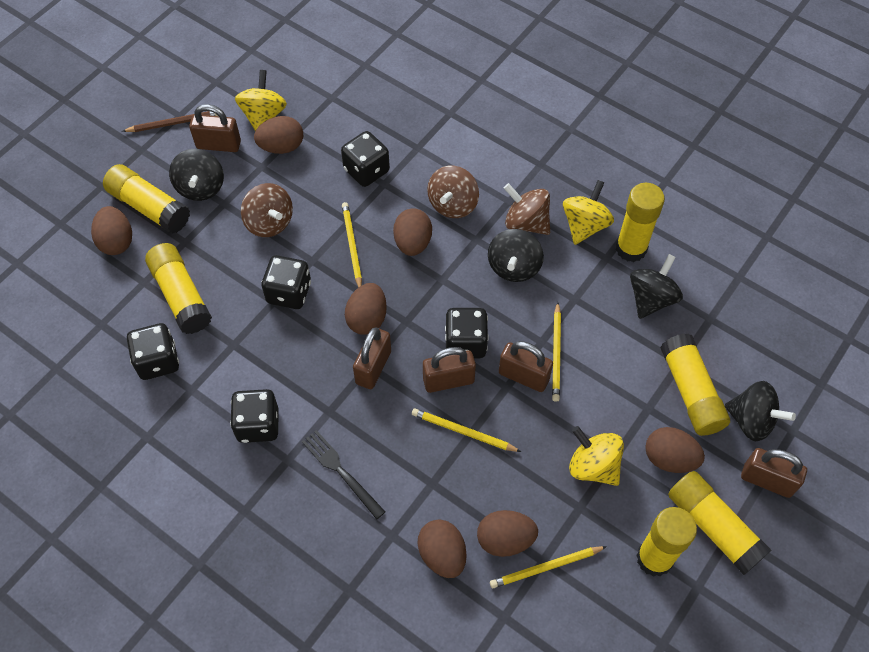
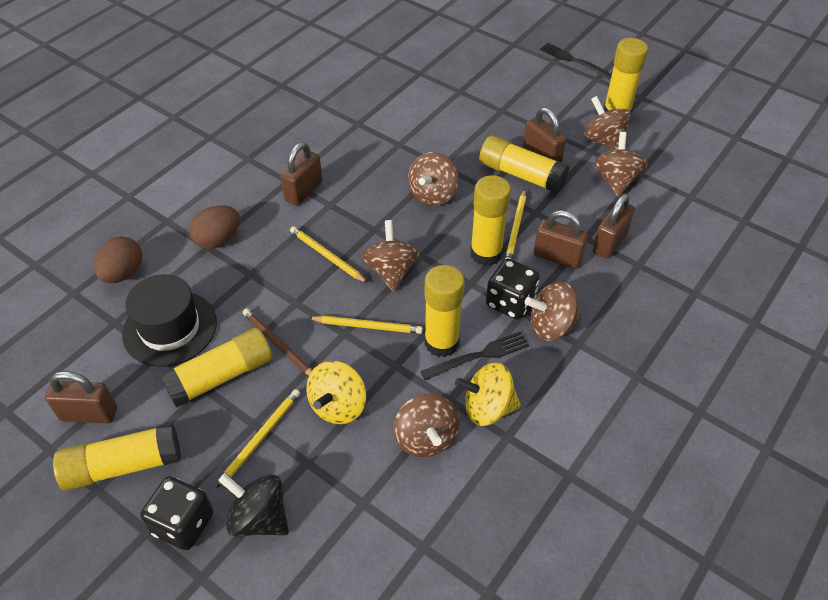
black dice: 5 -> 2
black fork: 1 -> 2
black hat: 0 -> 1
black spinning top: 4 -> 1
brown egg: 7 -> 2
brown spinning top: 3 -> 6
yellow spinning top: 3 -> 2

